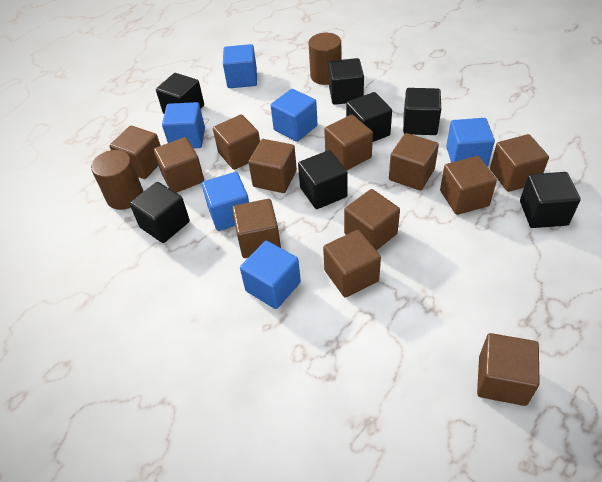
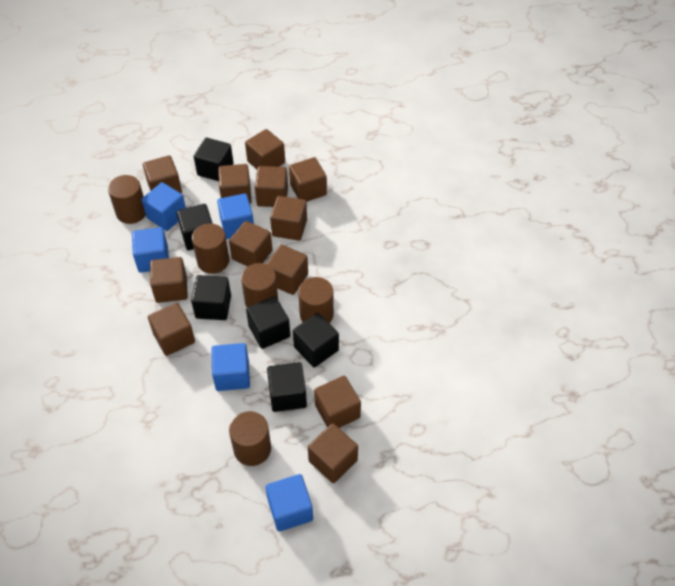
black cube: 7 -> 6
blue cube: 6 -> 5
brown cylinder: 2 -> 5

